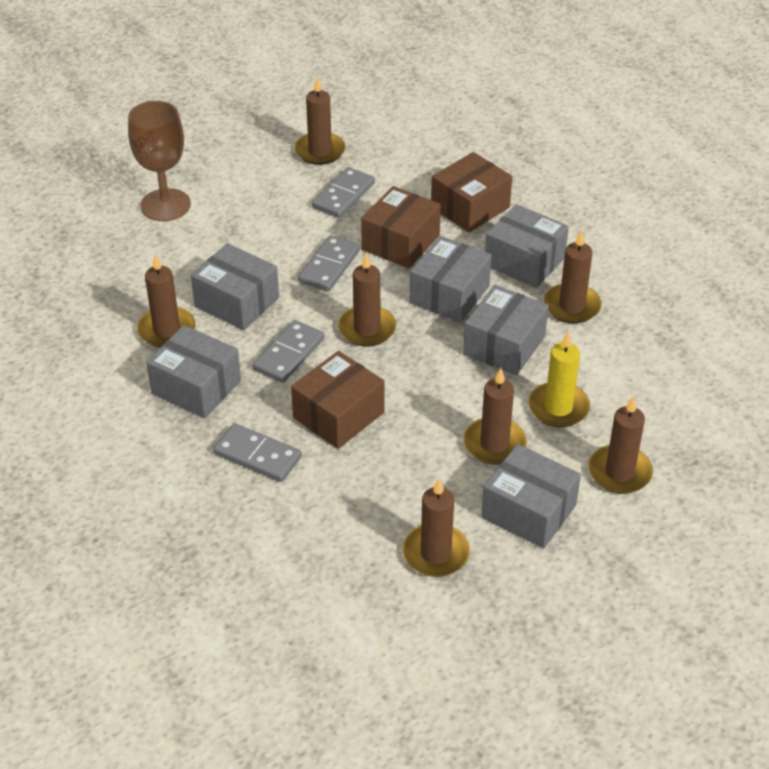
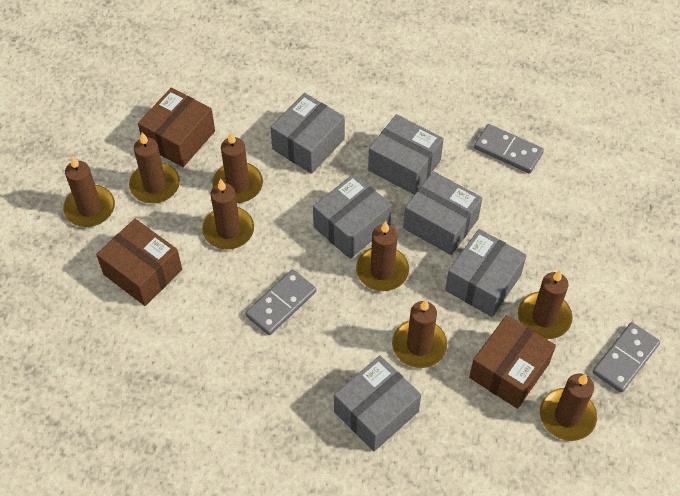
brown candle: 7 -> 8
brown goblet: 1 -> 0
grey domino: 4 -> 3
yellow candle: 1 -> 0

